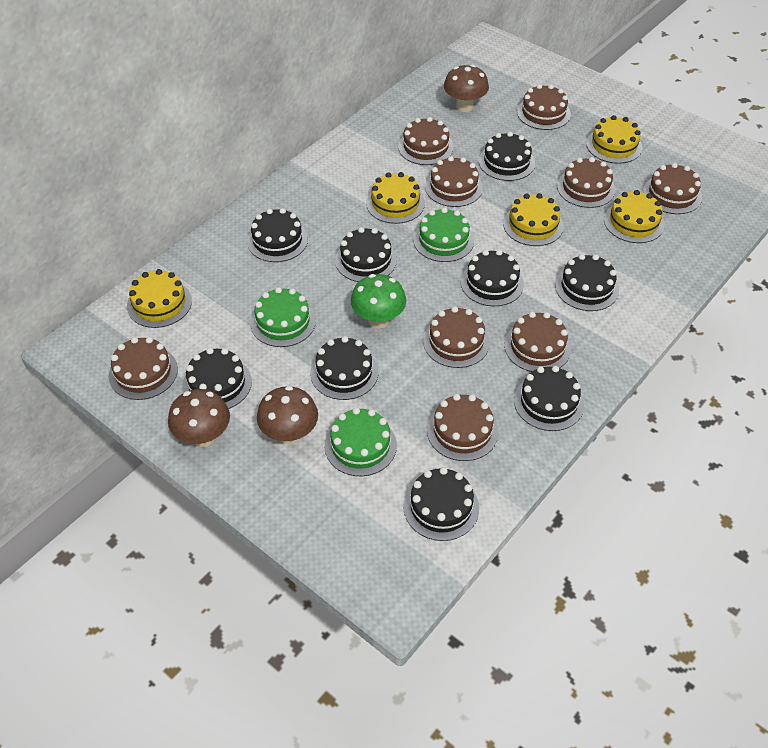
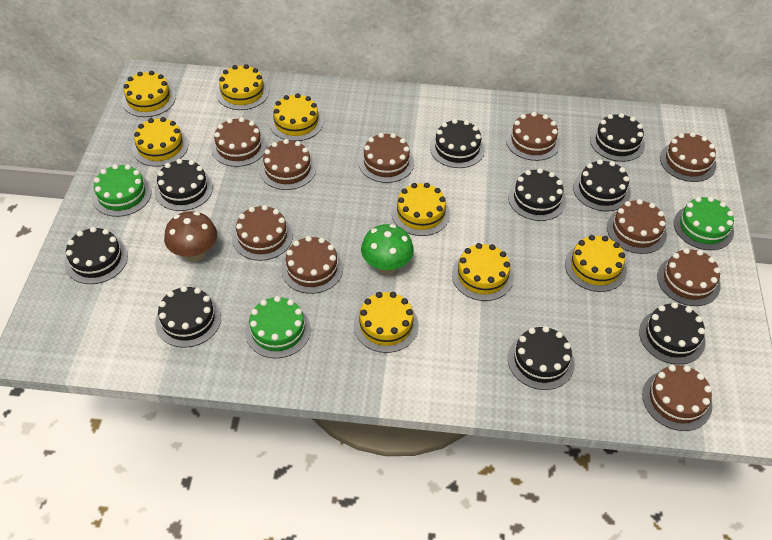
brown cake: 9 -> 10
brown mushroom: 3 -> 1
yellow cake: 5 -> 8

